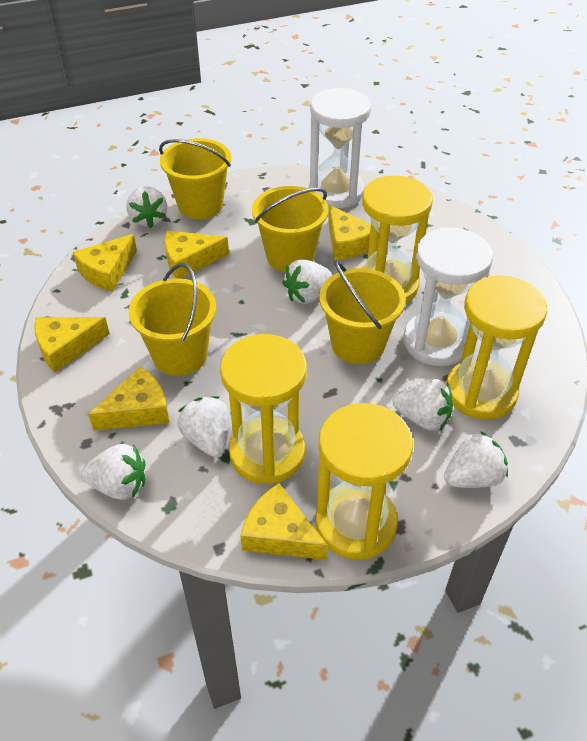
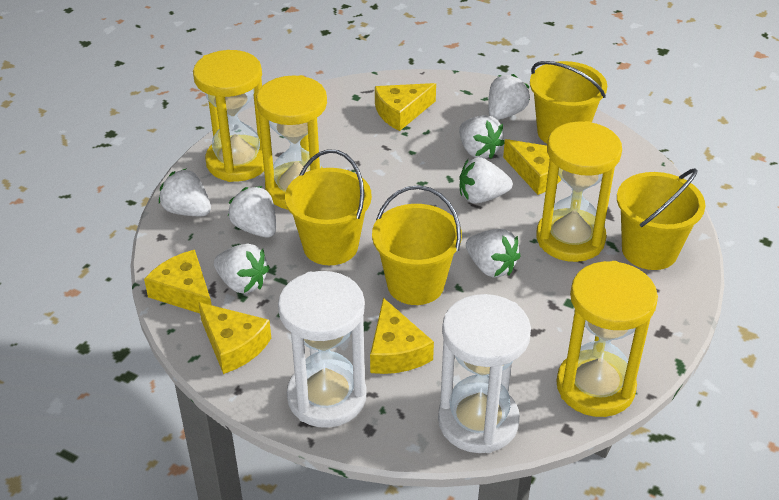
white strawberry: 6 -> 7
yellow cheese: 6 -> 5

